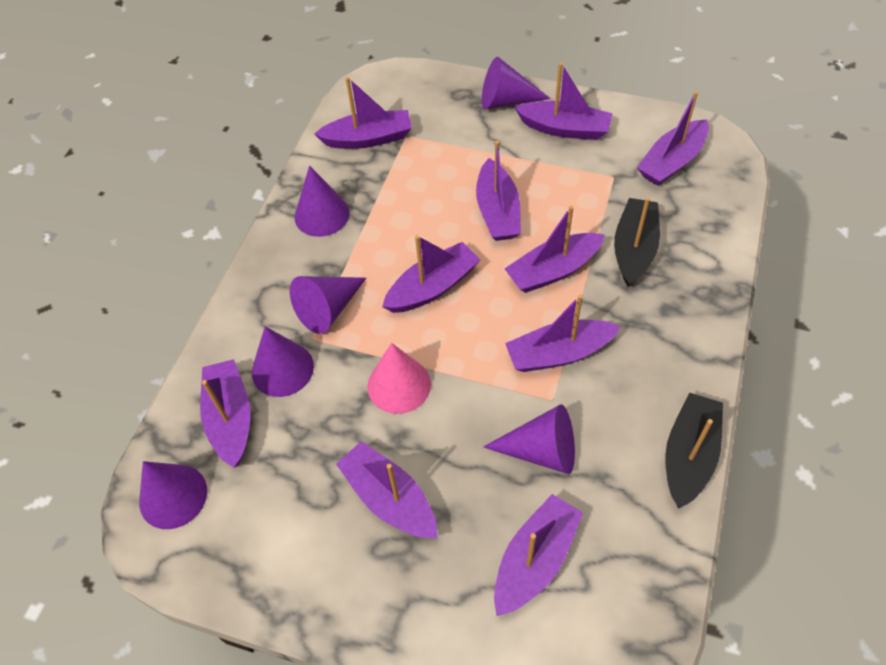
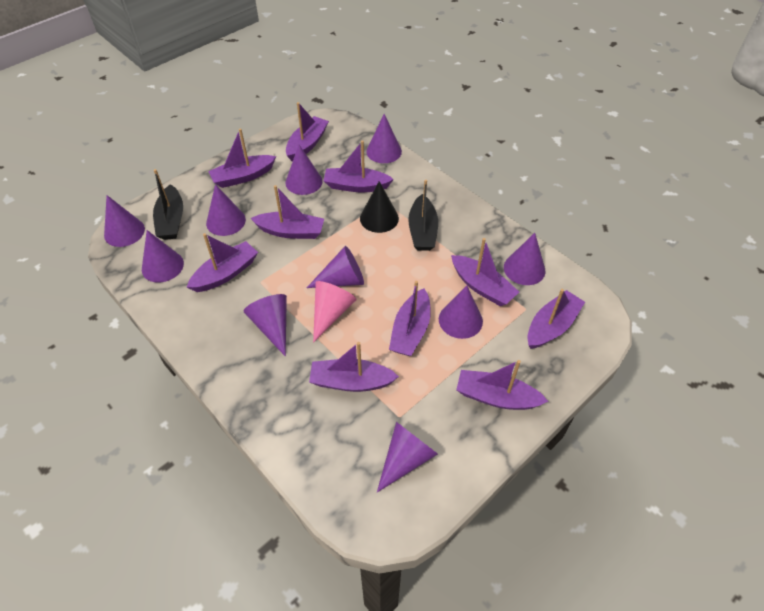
black cone: 0 -> 1
purple cone: 6 -> 10

